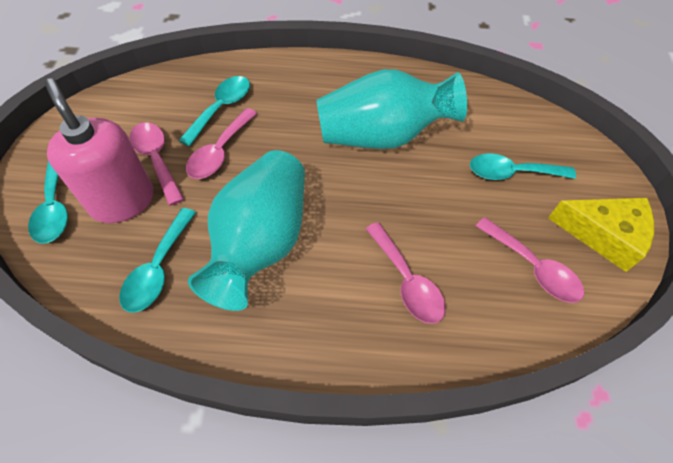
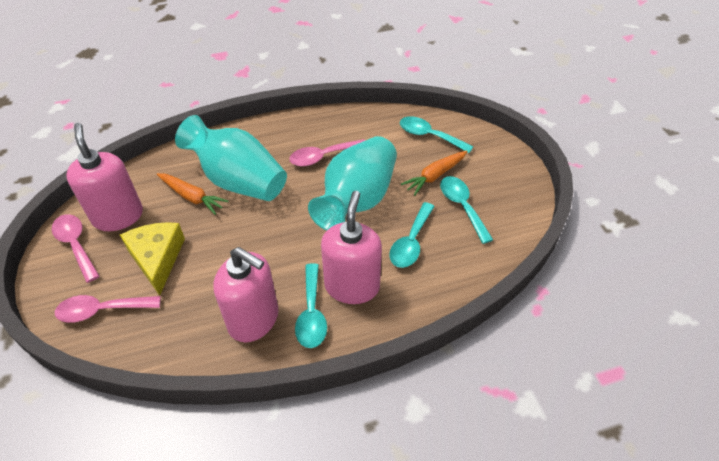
orange carrot: 0 -> 2
pink soap dispenser: 1 -> 3
pink spoon: 4 -> 3

